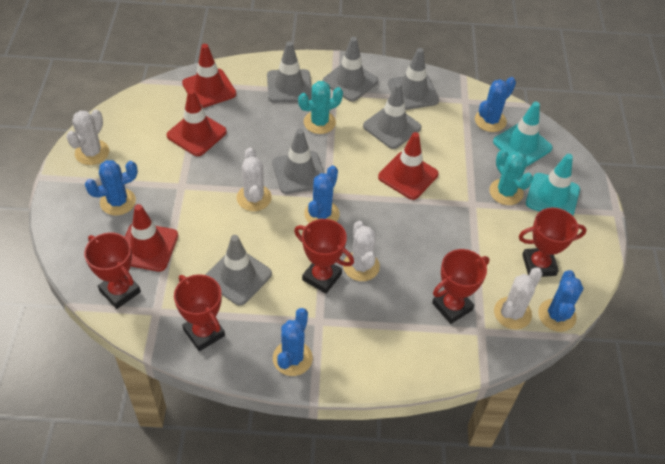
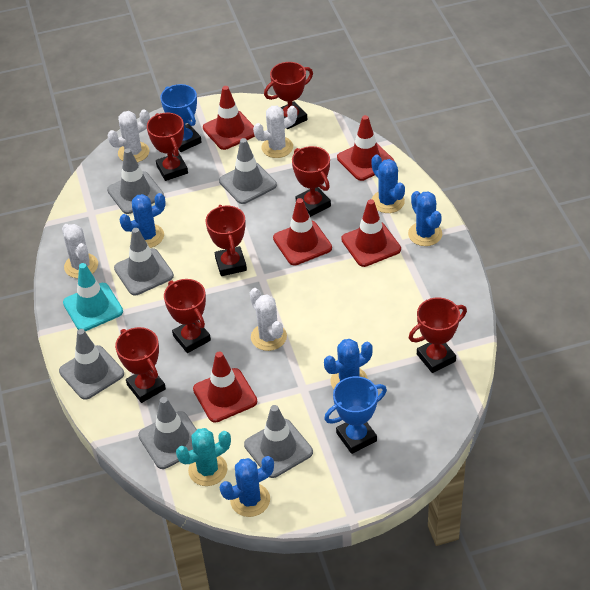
blue trophy: 0 -> 2
red traffic cone: 4 -> 5
red trophy: 5 -> 7
turquoise cactus: 2 -> 1
turquoise traffic cone: 2 -> 1

